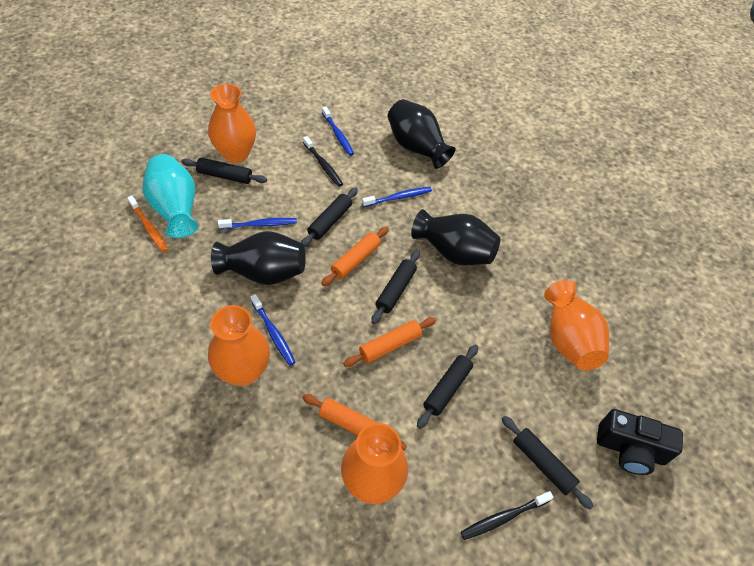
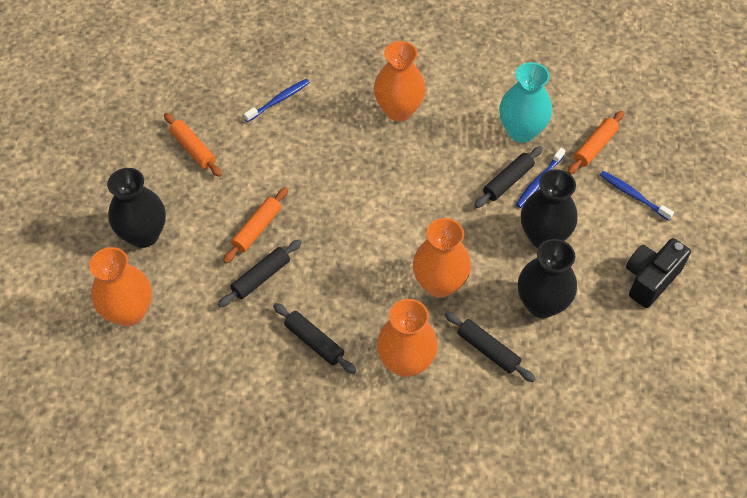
black rolling pin: 5 -> 4
black toothbrush: 2 -> 0
blue toothbrush: 4 -> 3
orange toothbrush: 1 -> 0

